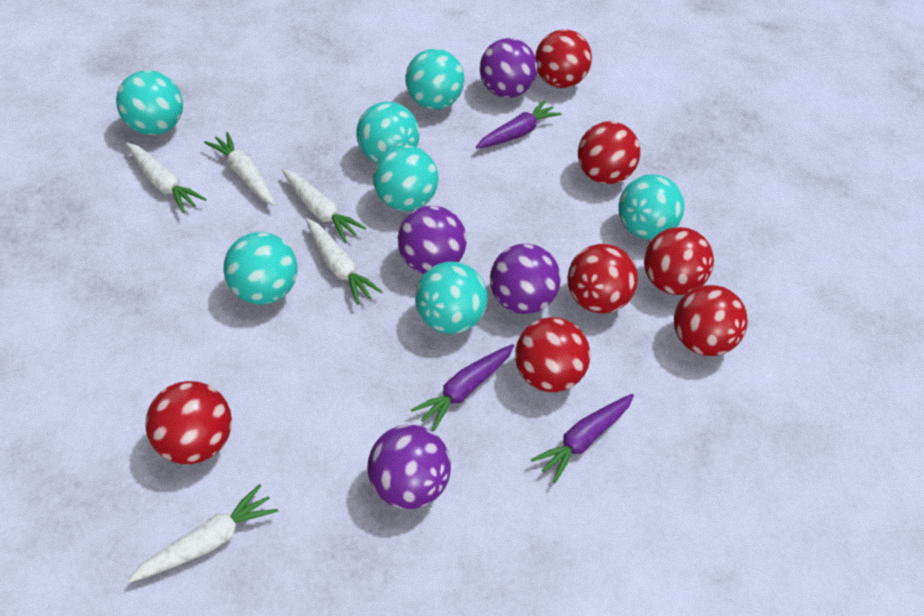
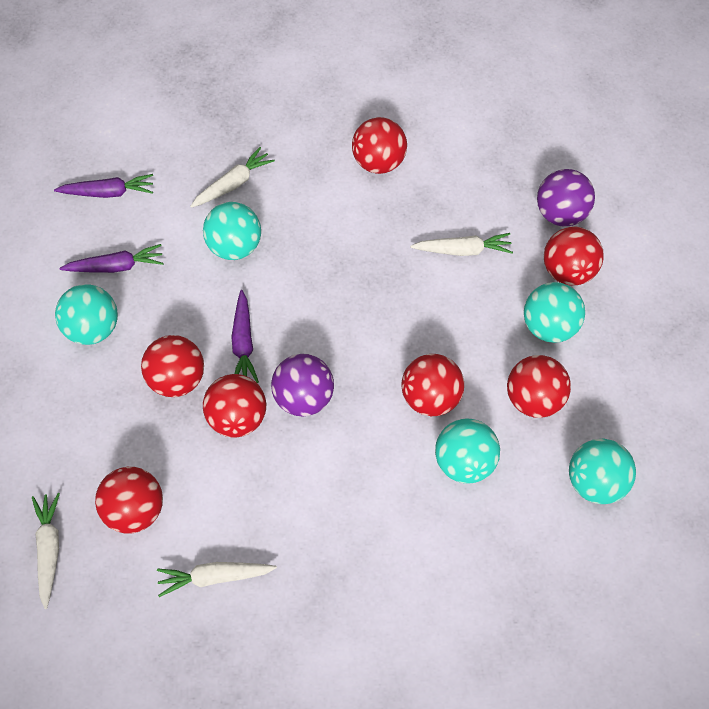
purple ball: 4 -> 2
turquoise ball: 7 -> 5
white carrot: 5 -> 4

